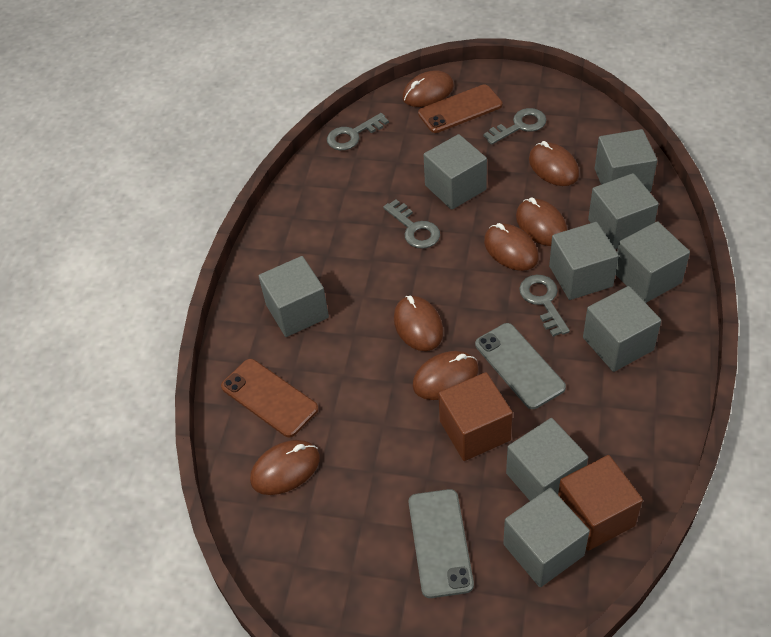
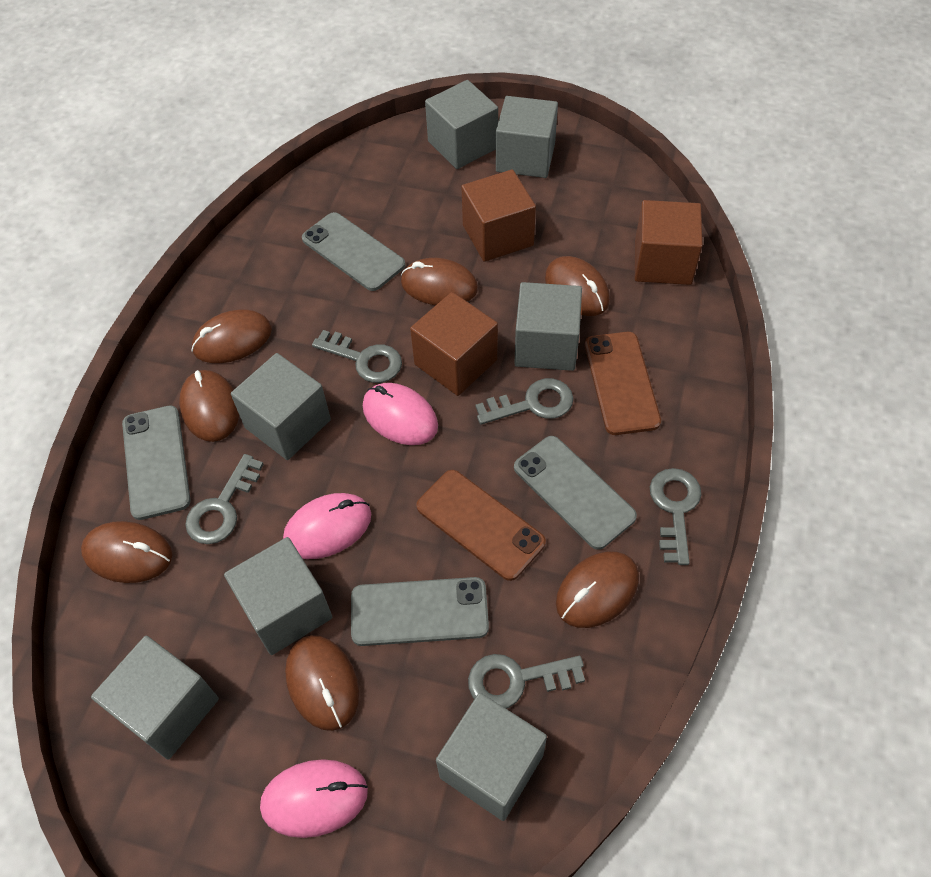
brown cube: 2 -> 3
grey cube: 9 -> 7
grey key: 4 -> 5
grey phone: 2 -> 4
pink mouse: 0 -> 3

